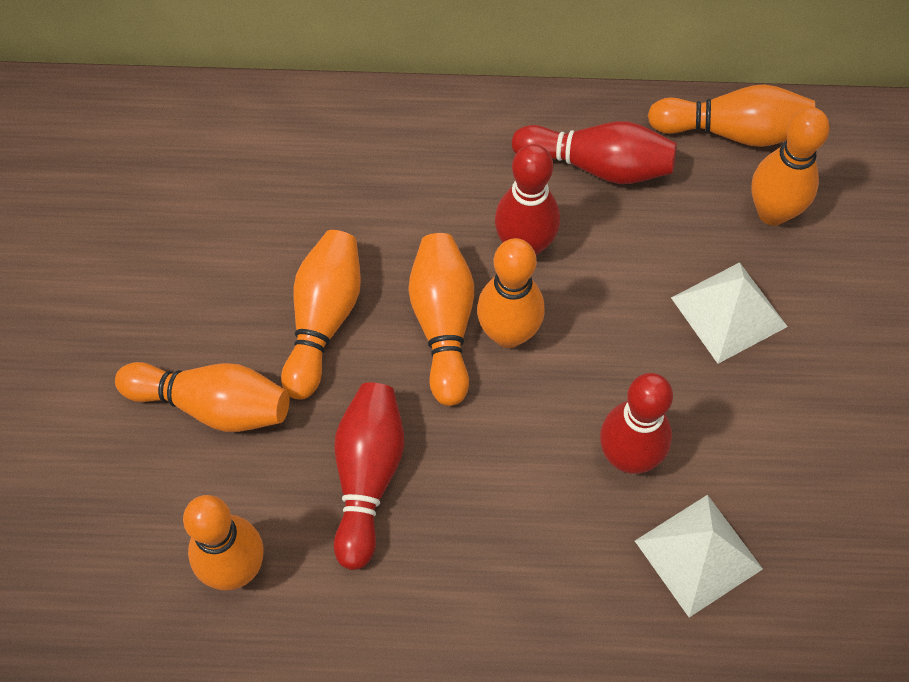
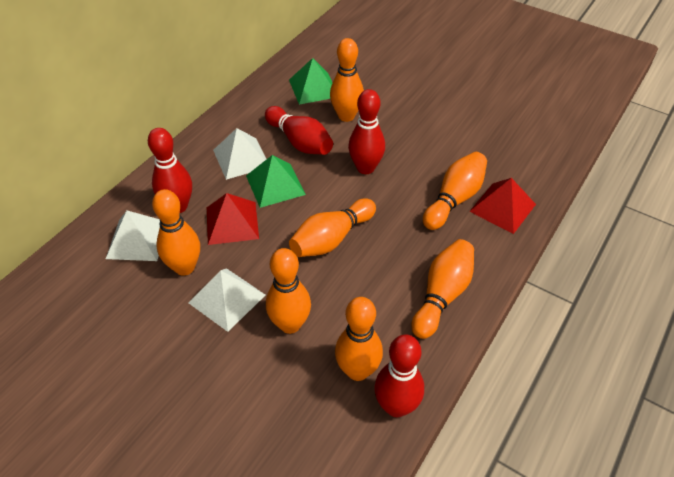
green pyramid: 0 -> 2
red pyramid: 0 -> 2
white pyramid: 2 -> 3

